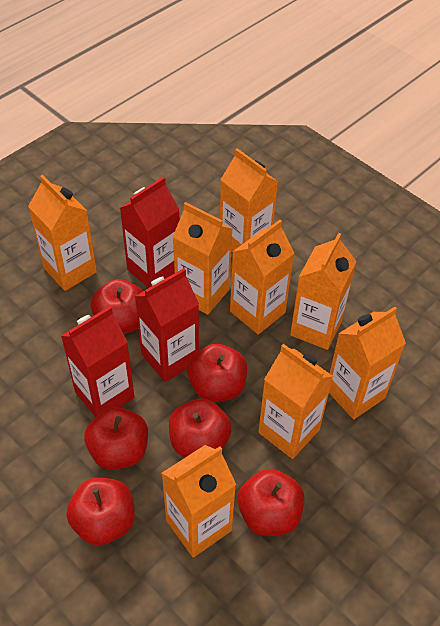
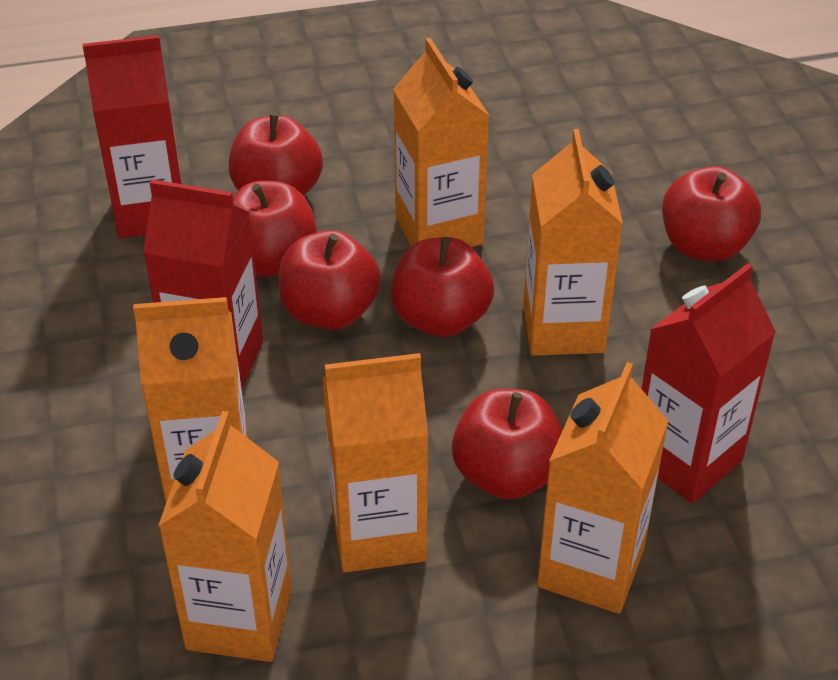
orange carton: 8 -> 6

